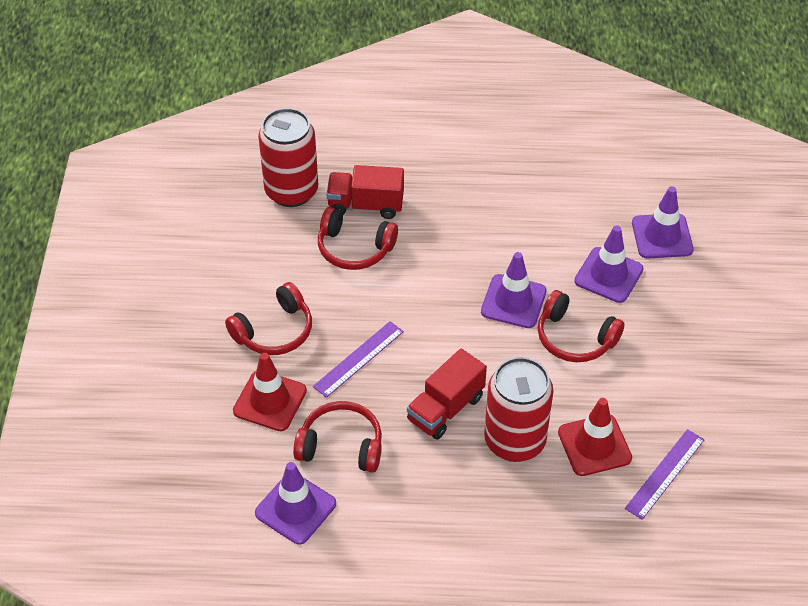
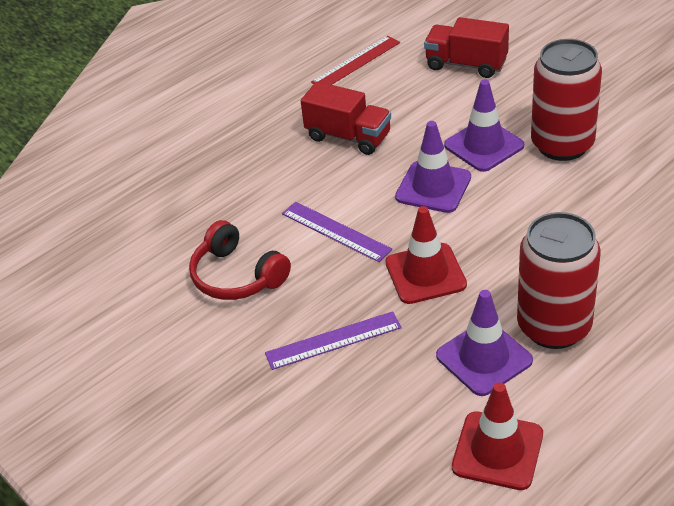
purple traffic cone: 4 -> 3
red headphones: 4 -> 1
red ruler: 0 -> 1

